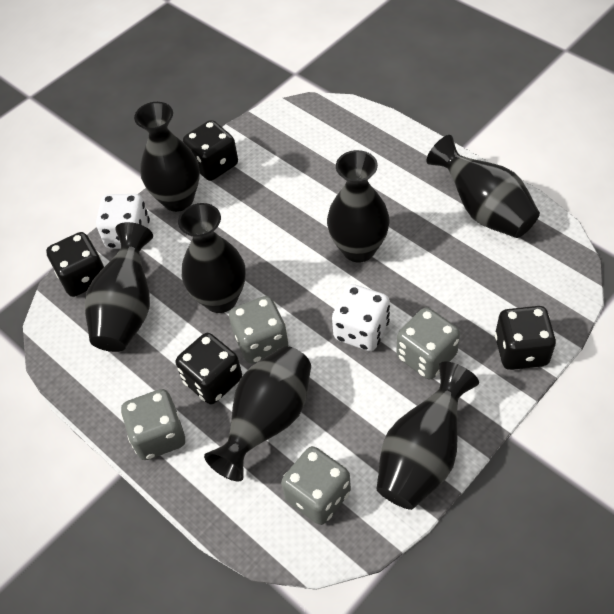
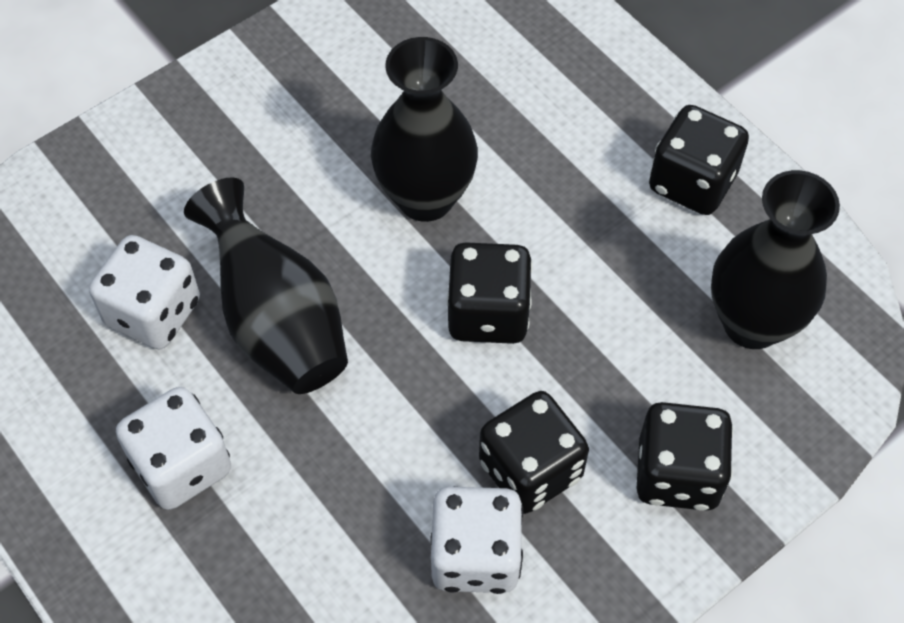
black vase: 7 -> 3
grey dice: 4 -> 0
white dice: 2 -> 3

